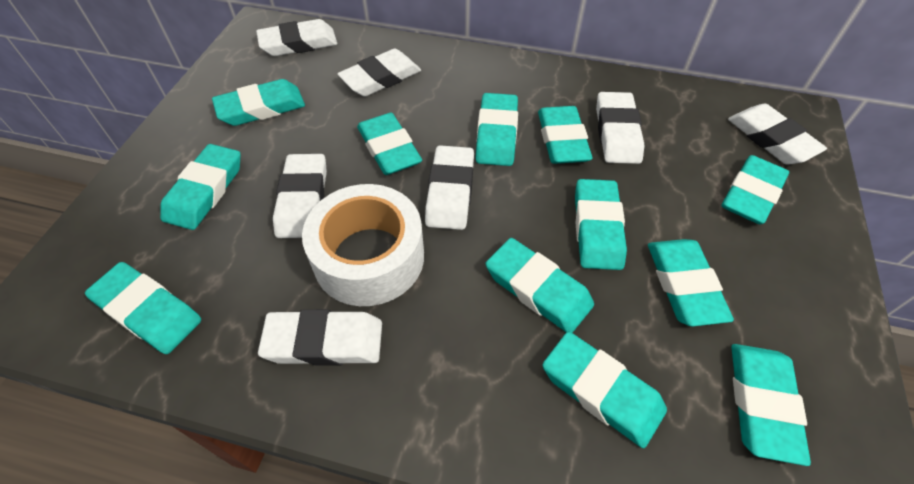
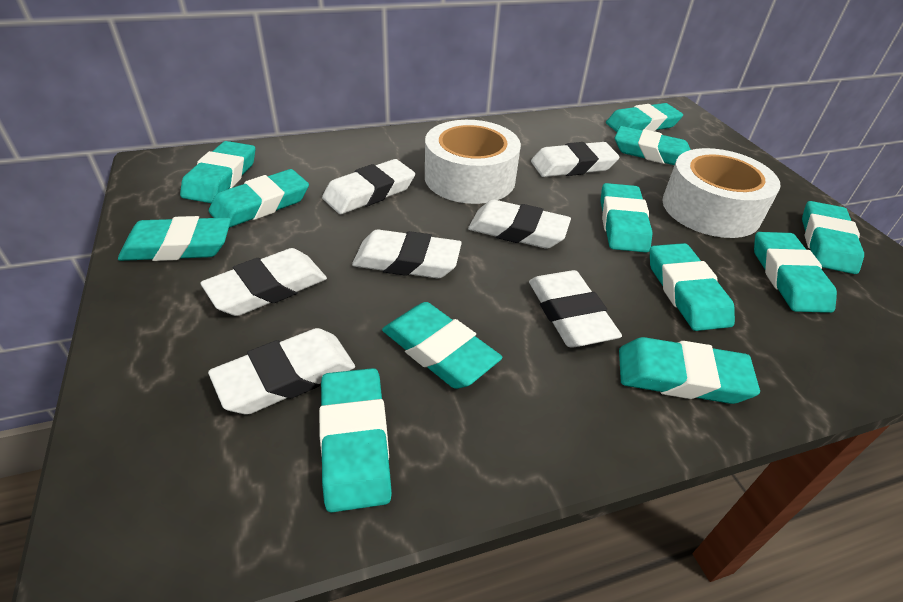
white tape: 1 -> 2

